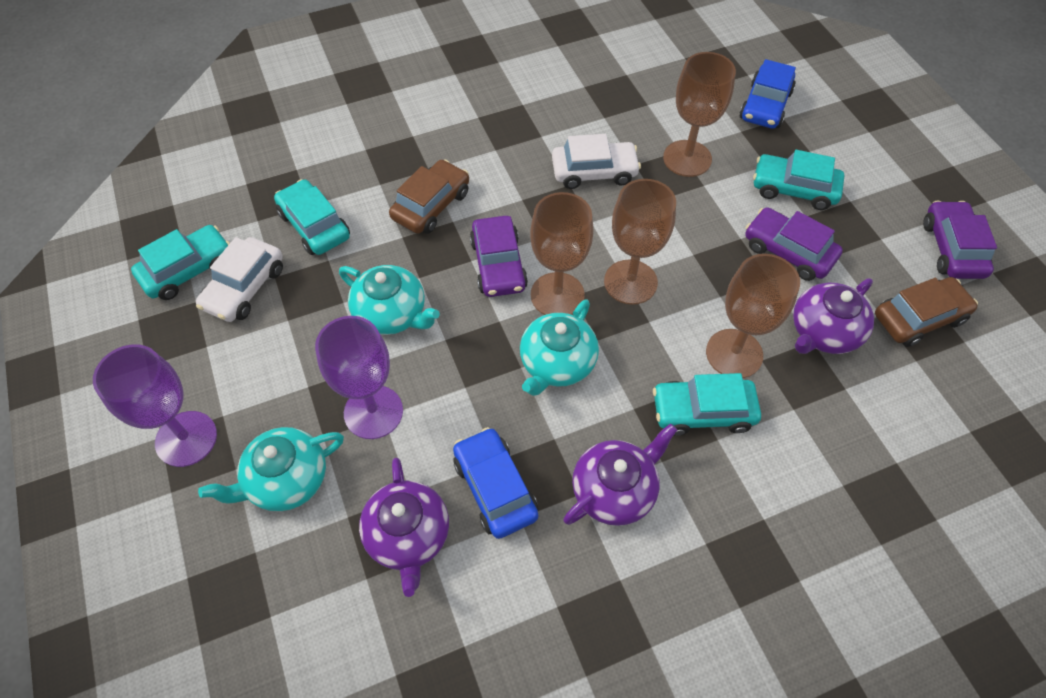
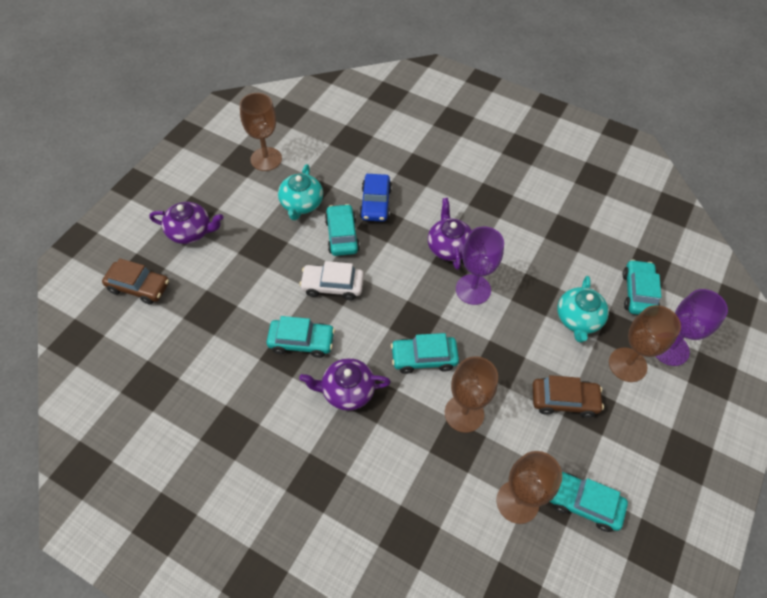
blue car: 2 -> 1
purple car: 3 -> 0
turquoise car: 4 -> 5
turquoise teapot: 3 -> 2
white car: 2 -> 1

